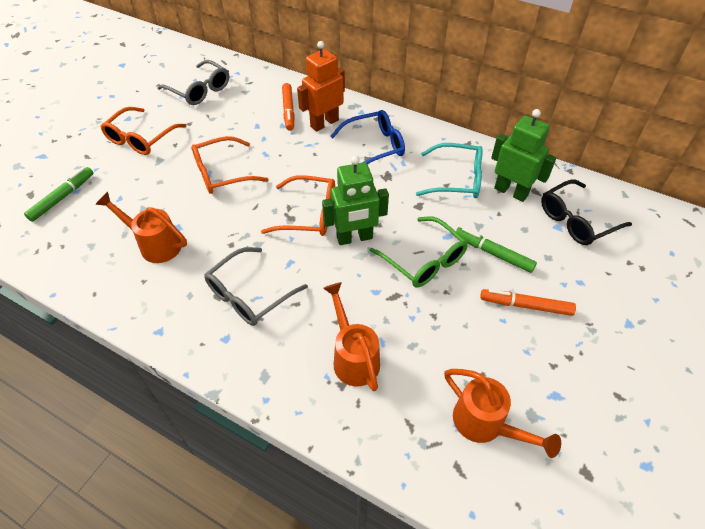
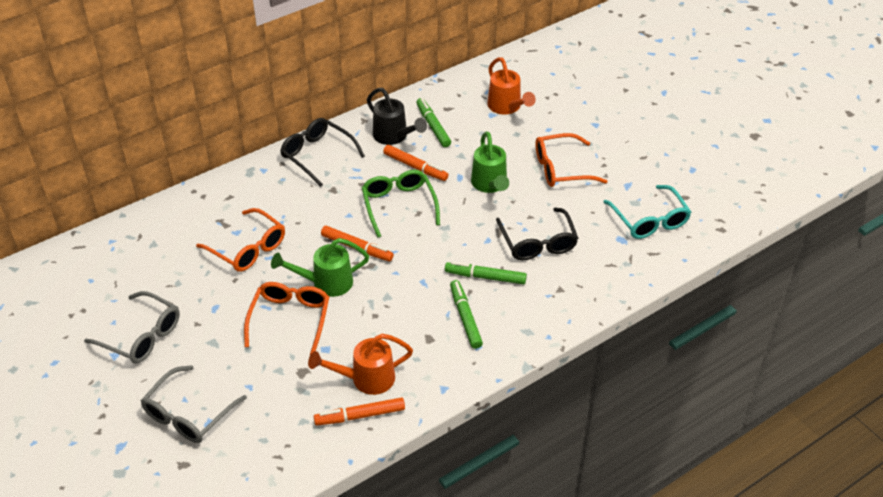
black glasses: 1 -> 2
black watering can: 0 -> 1
blue glasses: 1 -> 0
green marker: 2 -> 3
green robot: 2 -> 0
green watering can: 0 -> 2
orange marker: 2 -> 3
orange robot: 1 -> 0
orange watering can: 3 -> 2

